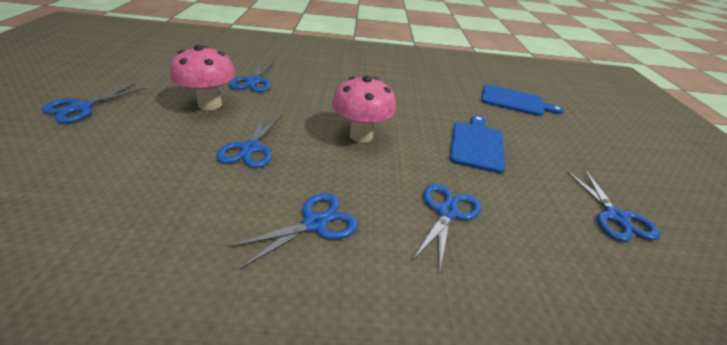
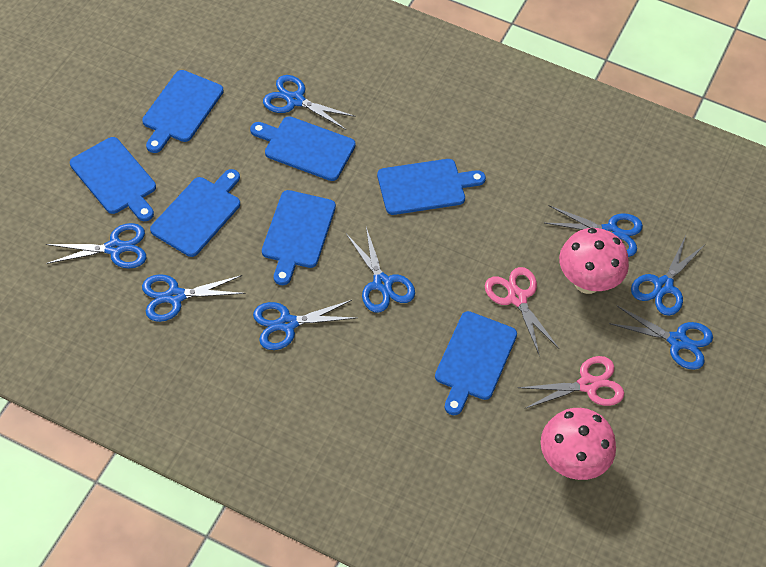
blue cutting board: 2 -> 7
blue scissors: 6 -> 8
pink scissors: 0 -> 2

